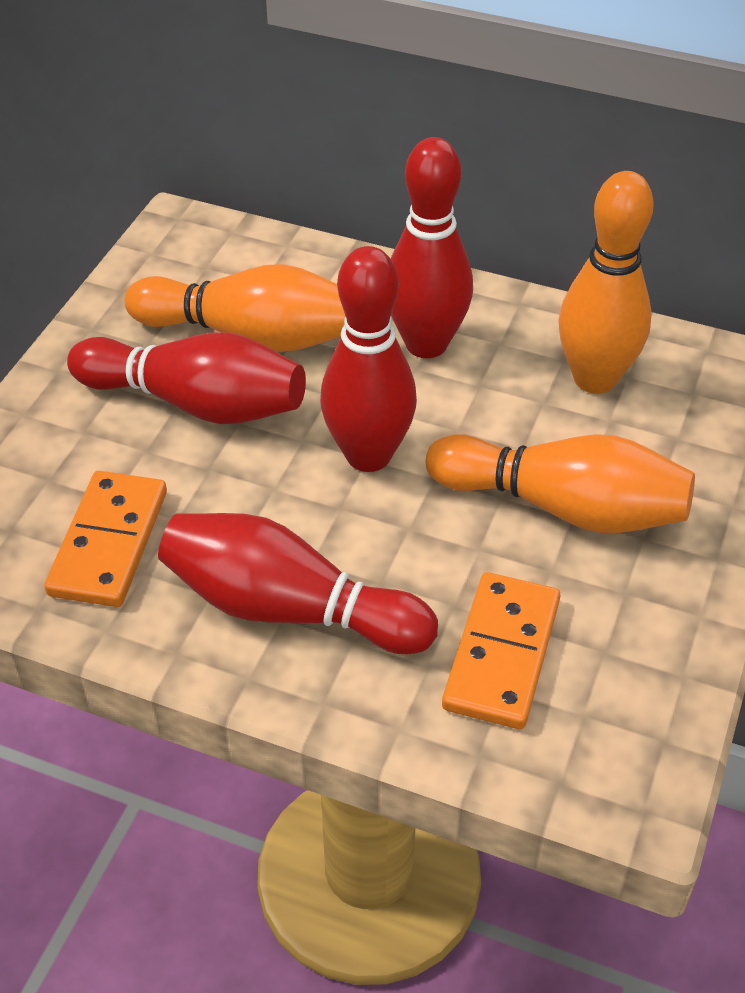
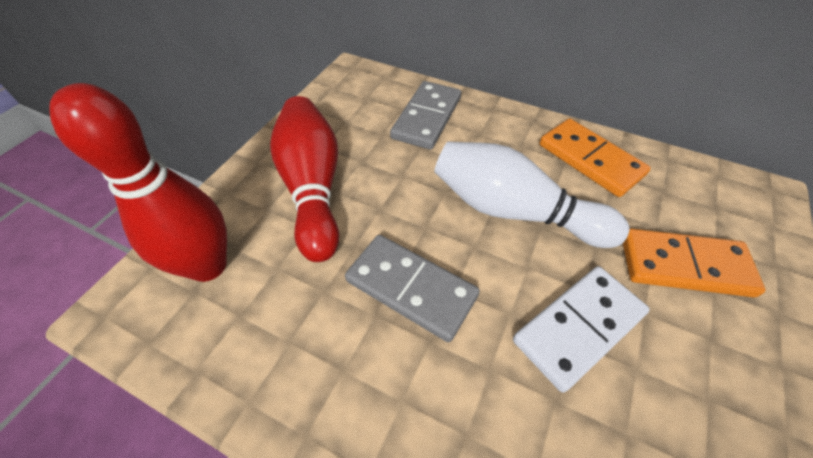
grey domino: 0 -> 2
orange bowling pin: 3 -> 0
red bowling pin: 4 -> 2
white bowling pin: 0 -> 1
white domino: 0 -> 1

